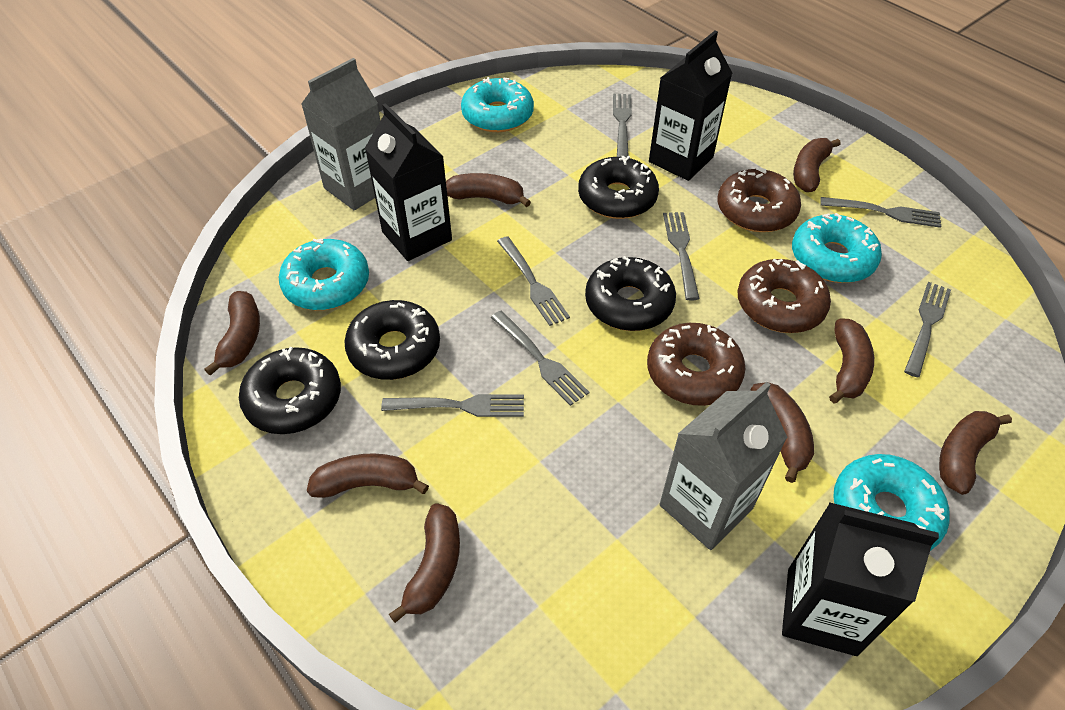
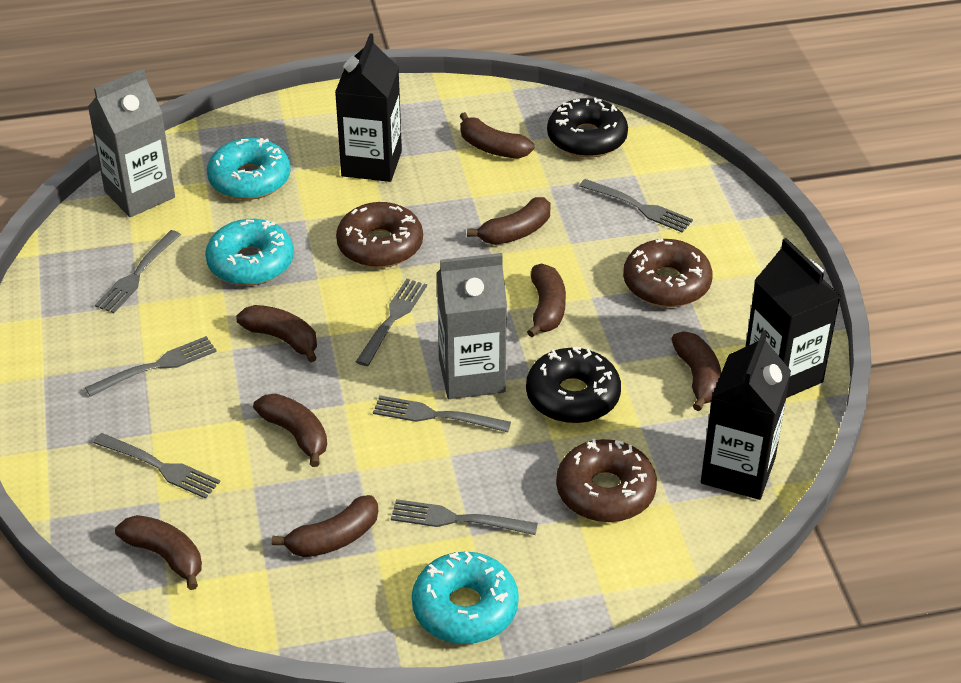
black donut: 4 -> 2
turquoise donut: 4 -> 3

